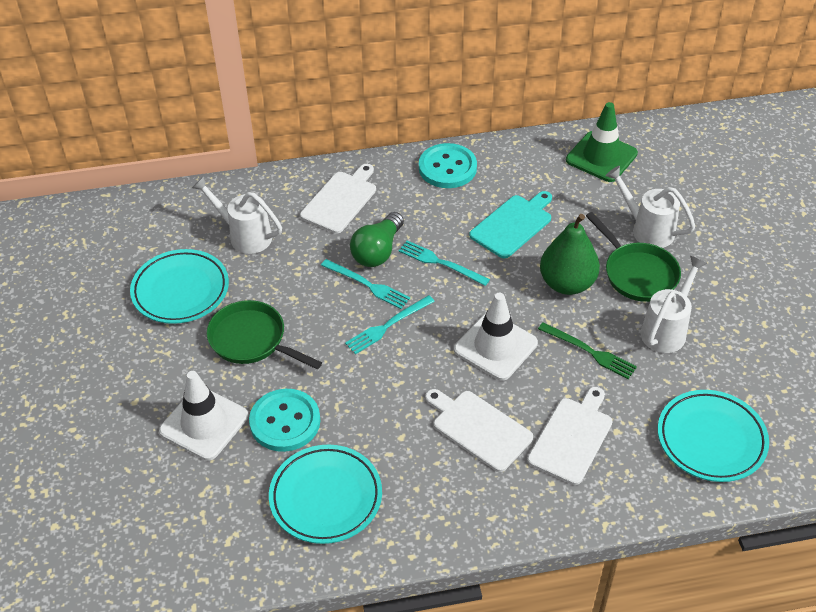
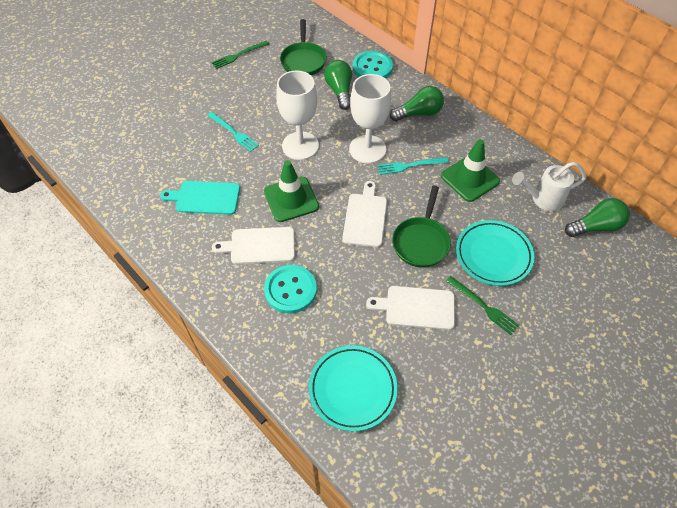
green fork: 1 -> 2
green light bulb: 1 -> 3
green pear: 1 -> 0
green traffic cone: 1 -> 2
turquoise fork: 3 -> 2
turquoise plate: 3 -> 2
white goblet: 0 -> 2
white traffic cone: 2 -> 0
white watering can: 3 -> 1

